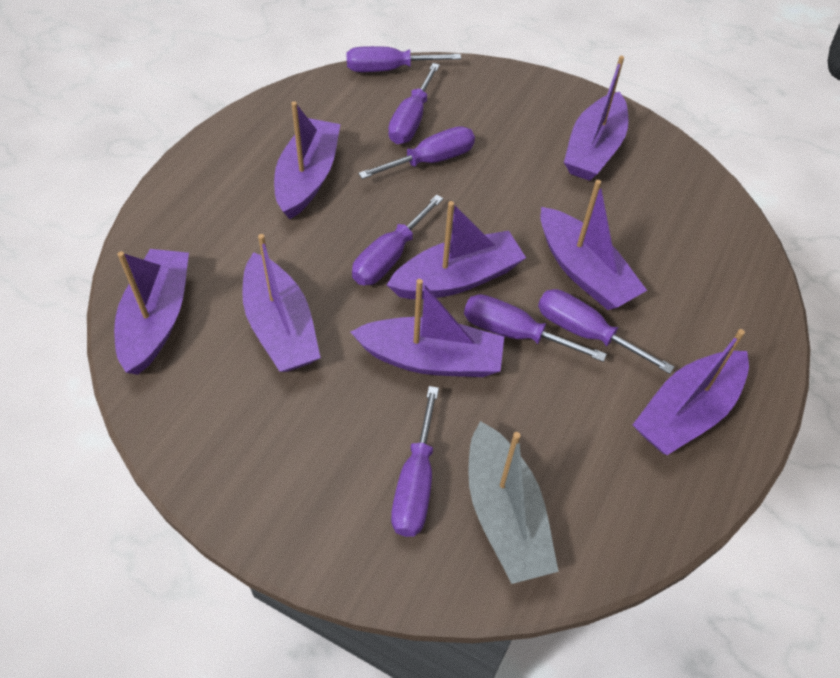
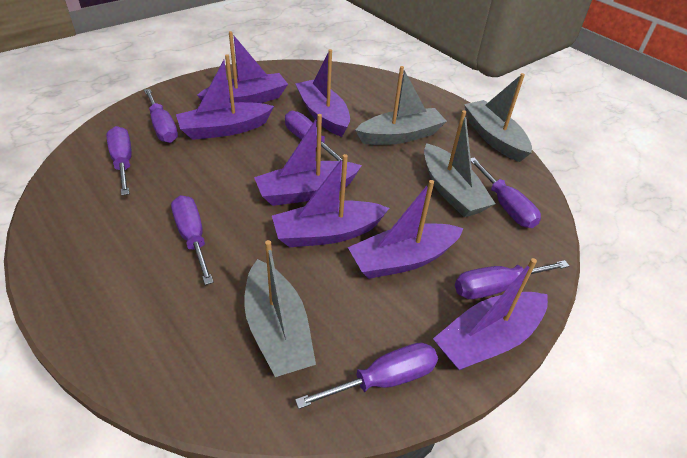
grey boat: 1 -> 4
purple boat: 8 -> 7

